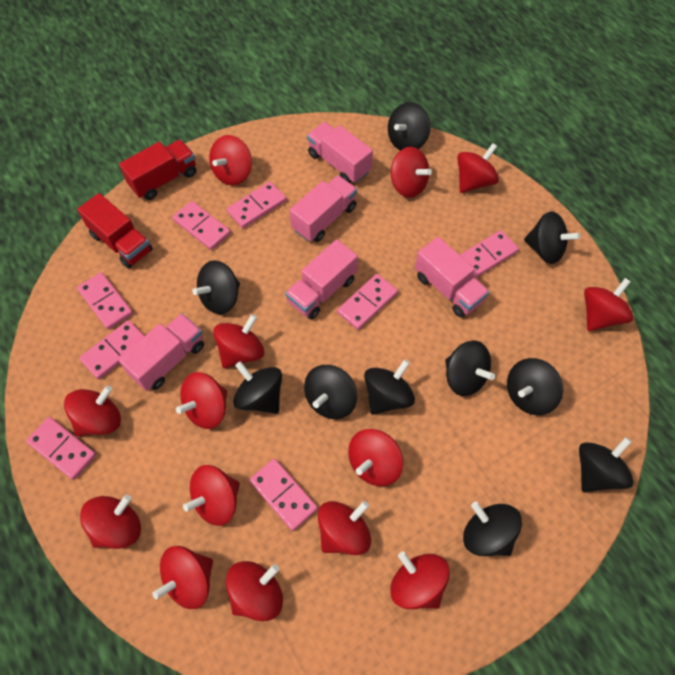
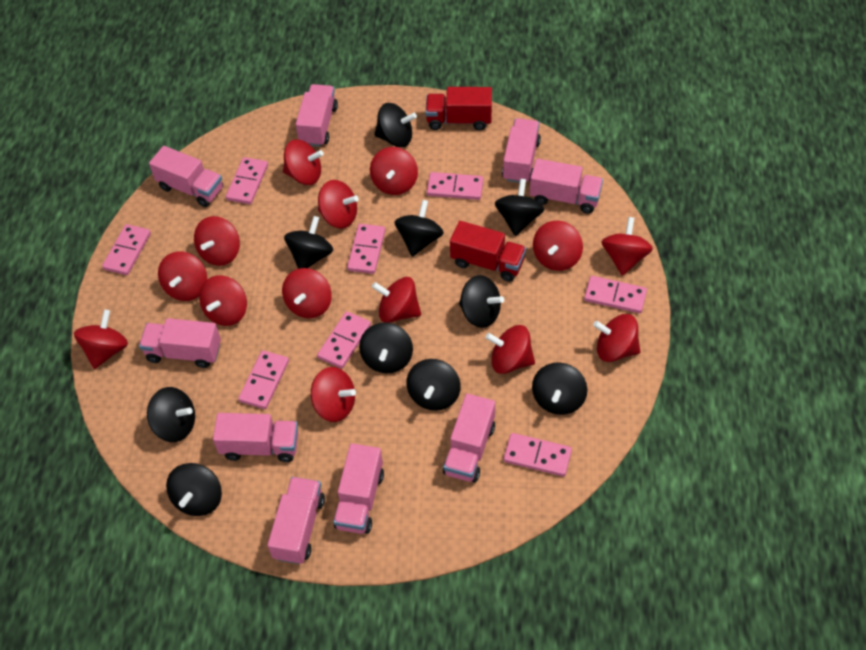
pink truck: 5 -> 9

